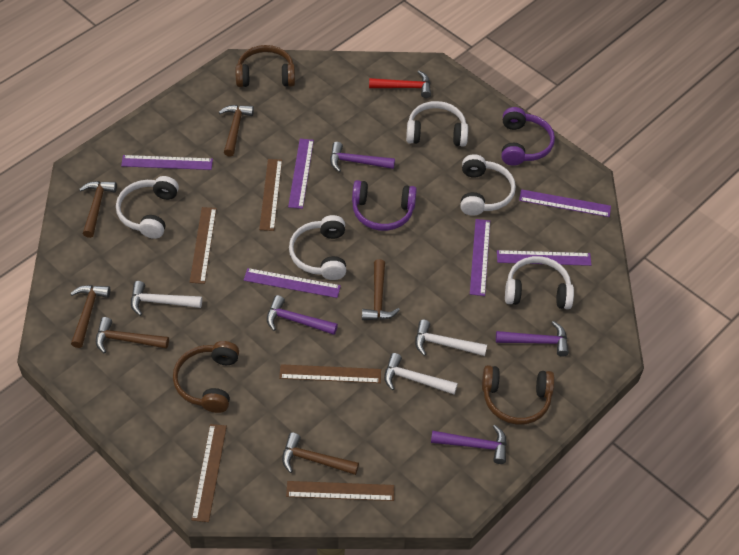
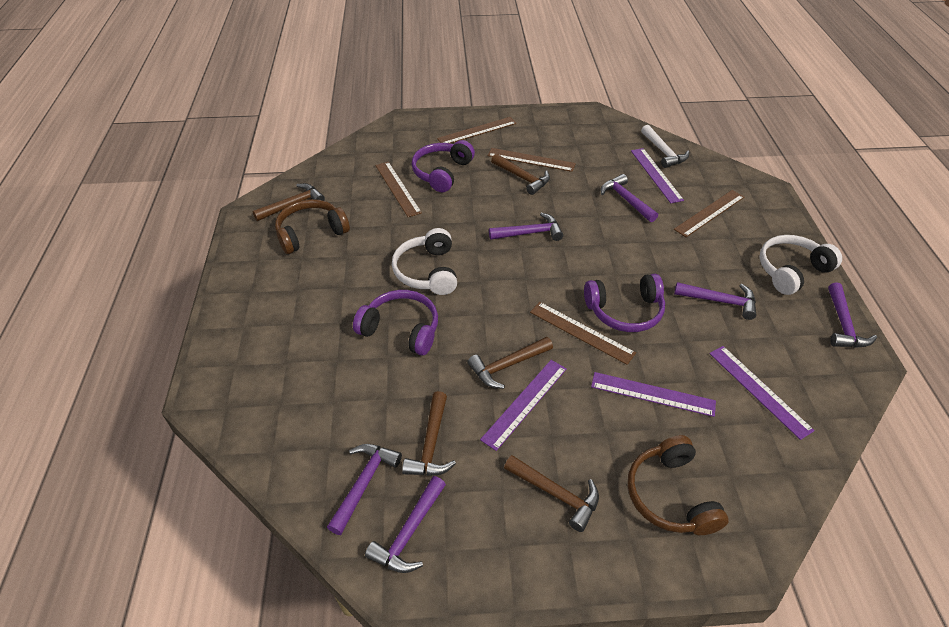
brown hammer: 6 -> 5
brown headphones: 3 -> 2
purple hammer: 4 -> 6
purple headphones: 2 -> 3
purple ruler: 6 -> 4
red hammer: 1 -> 0
white hammer: 3 -> 1
white headphones: 5 -> 2

